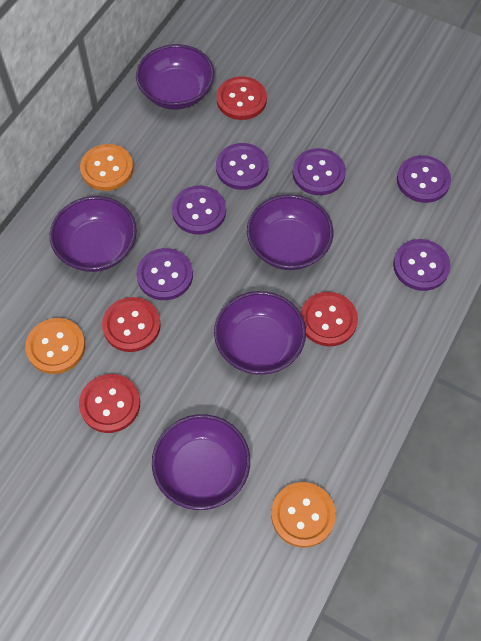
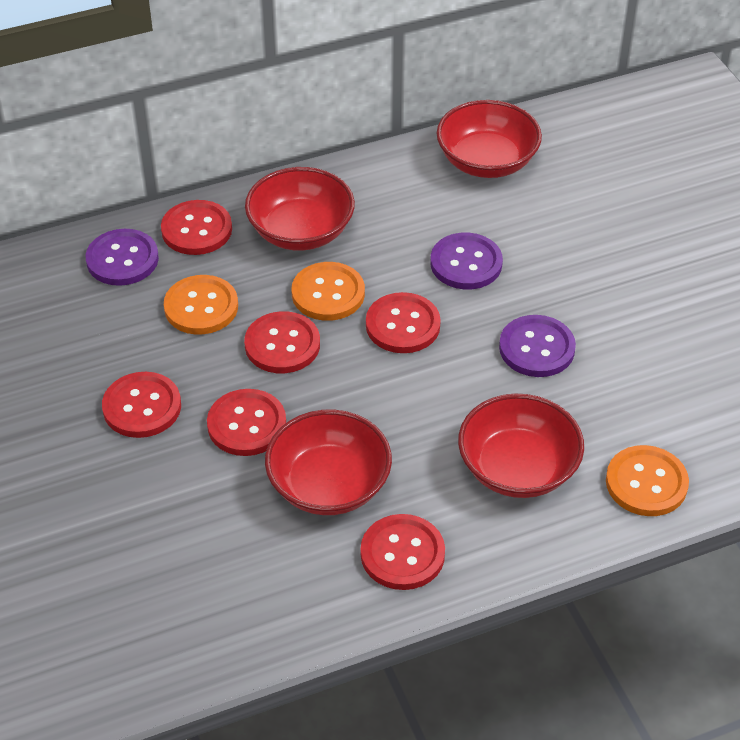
purple bowl: 5 -> 0
purple button: 6 -> 3
red bowl: 0 -> 4
red button: 4 -> 6

